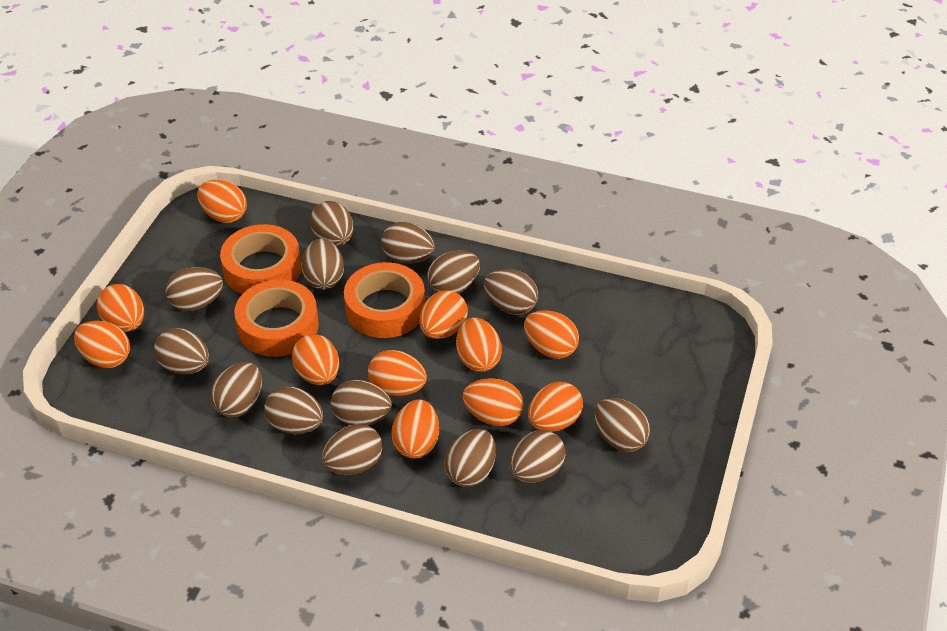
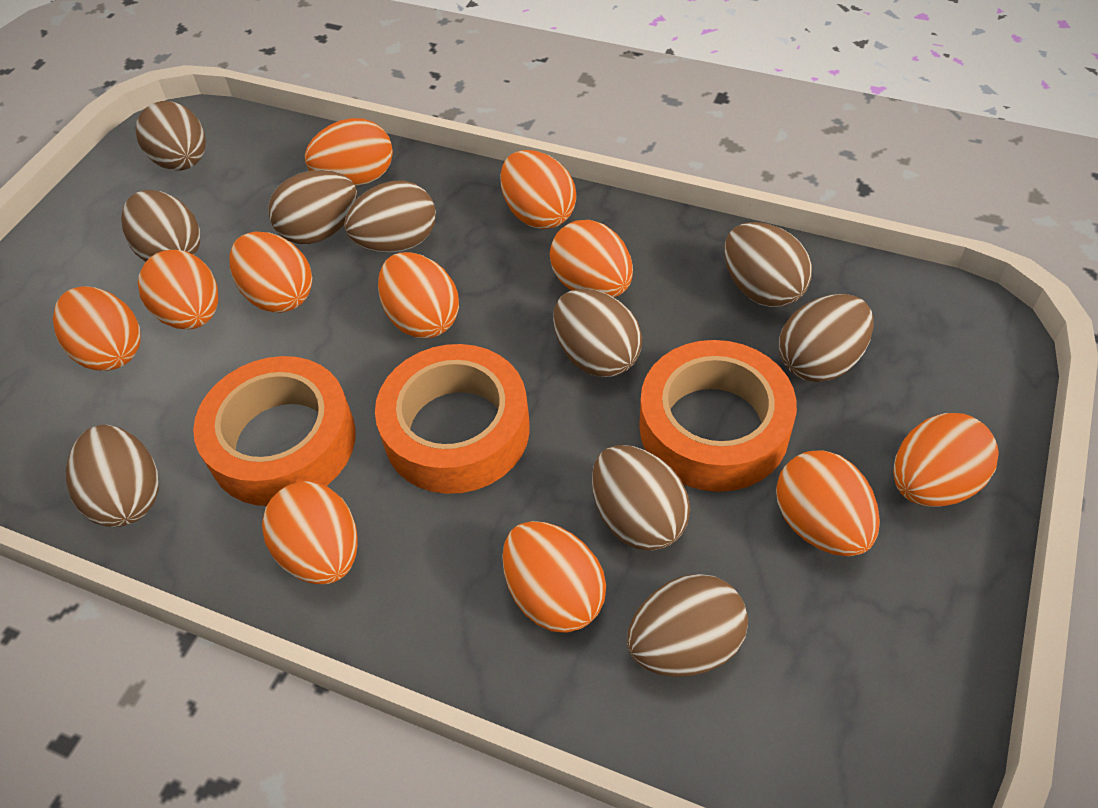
brown egg: 14 -> 10

